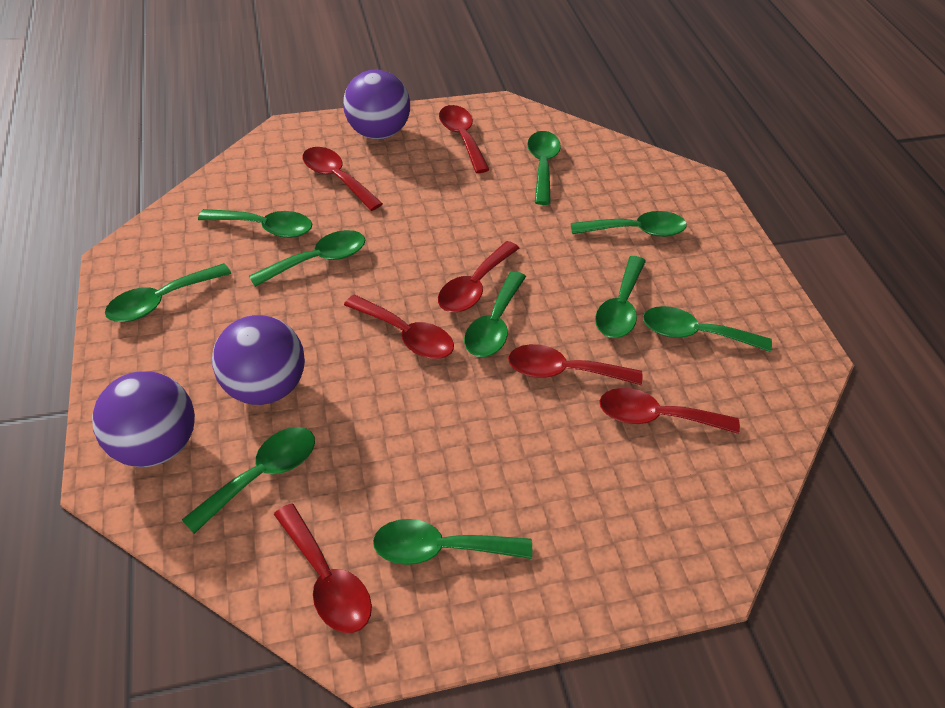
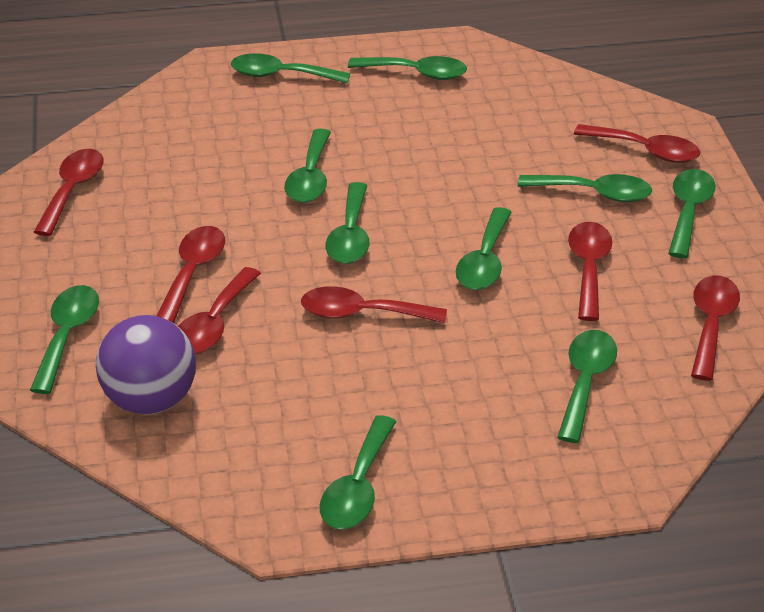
purple ball: 3 -> 1

